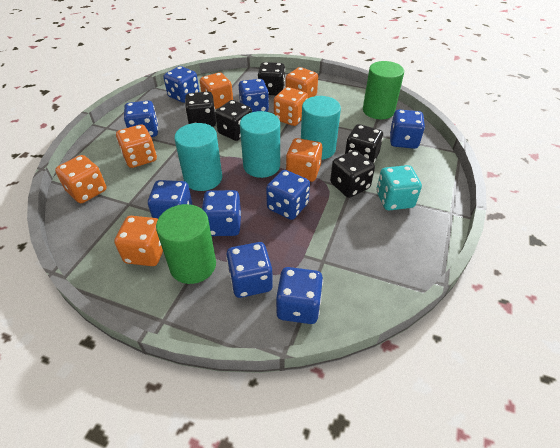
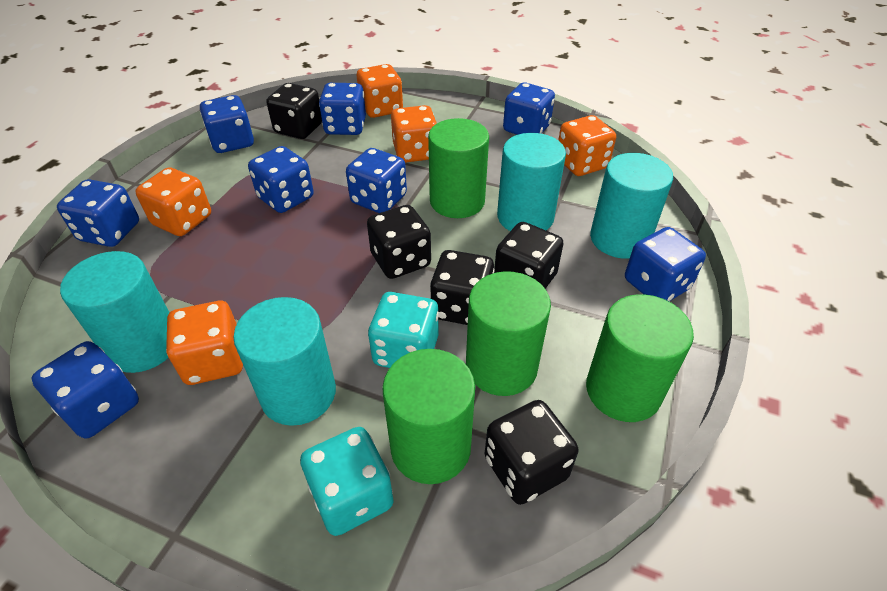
blue dice: 9 -> 8
green cylinder: 2 -> 4
orange dice: 7 -> 5
turquoise cylinder: 3 -> 4
turquoise dice: 1 -> 2

